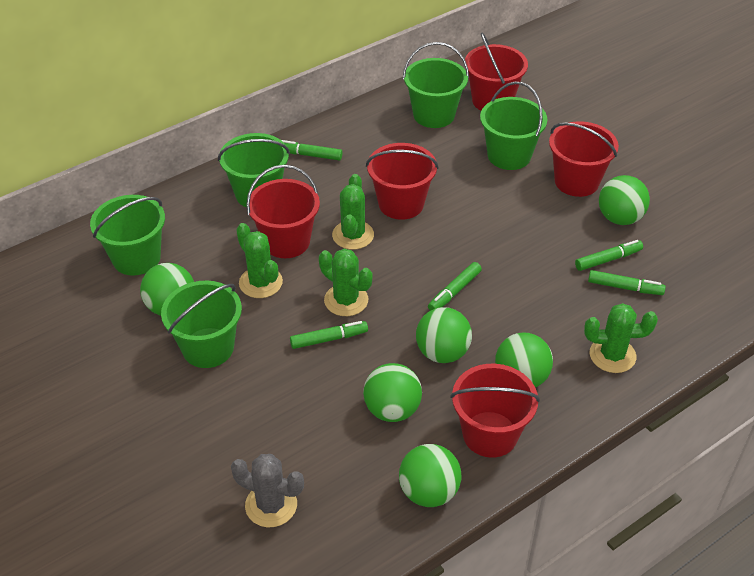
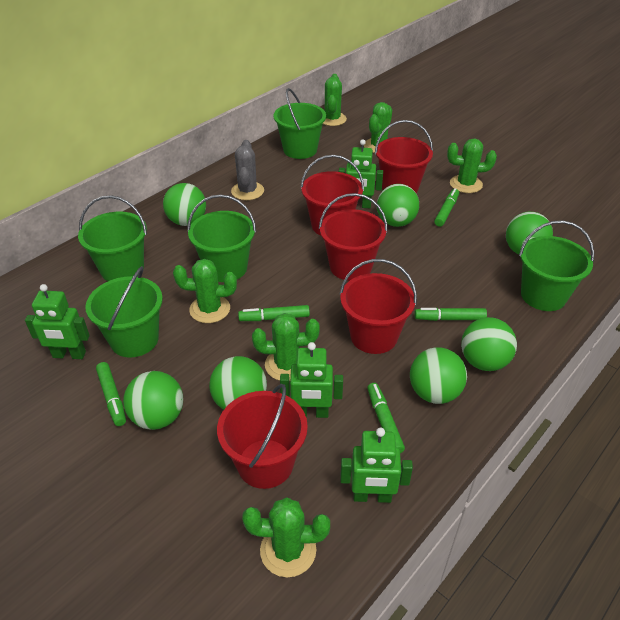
green ball: 6 -> 7
green cactus: 4 -> 6
green robot: 0 -> 4

